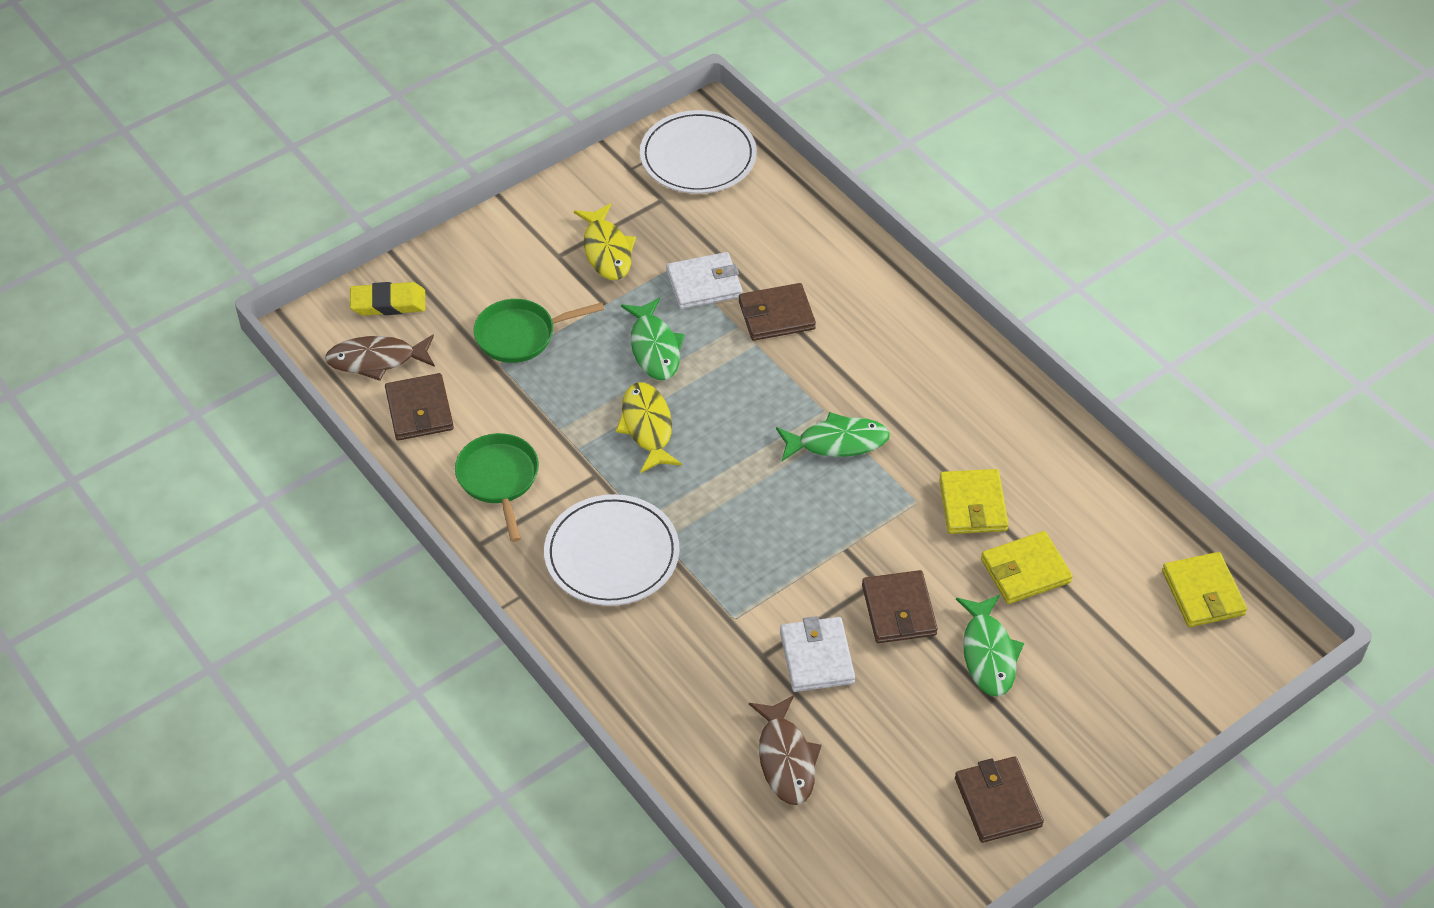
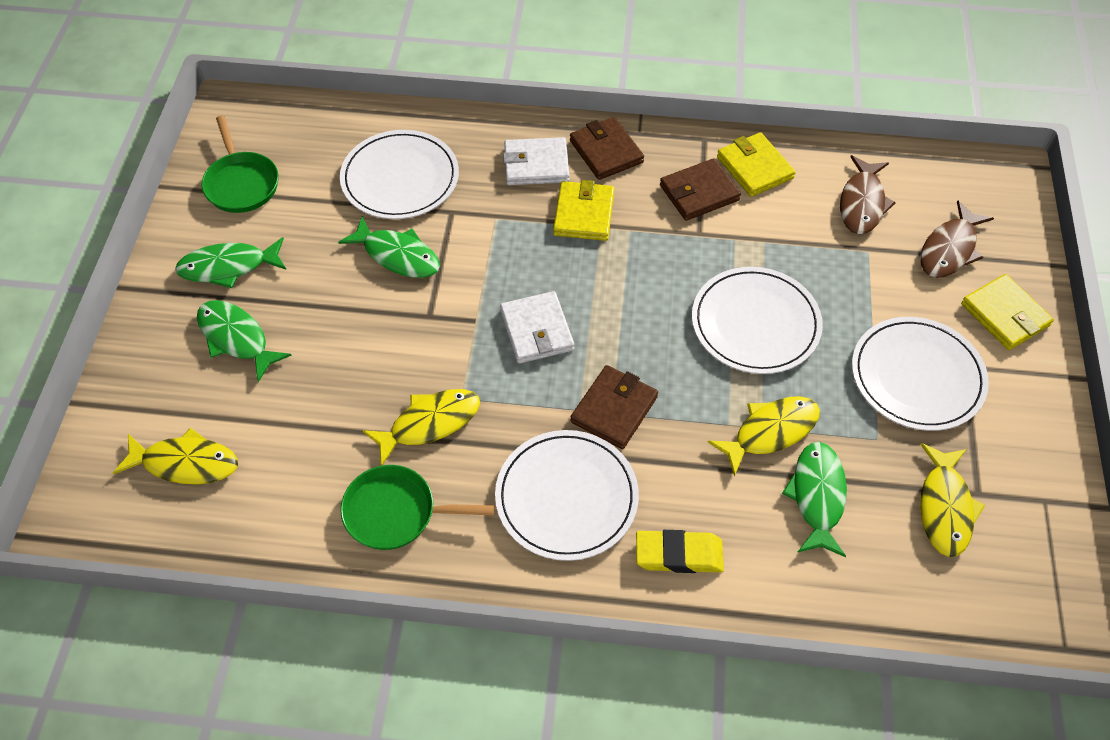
brown wallet: 4 -> 3
green fish: 3 -> 4
white plate: 2 -> 4
yellow fish: 2 -> 4

